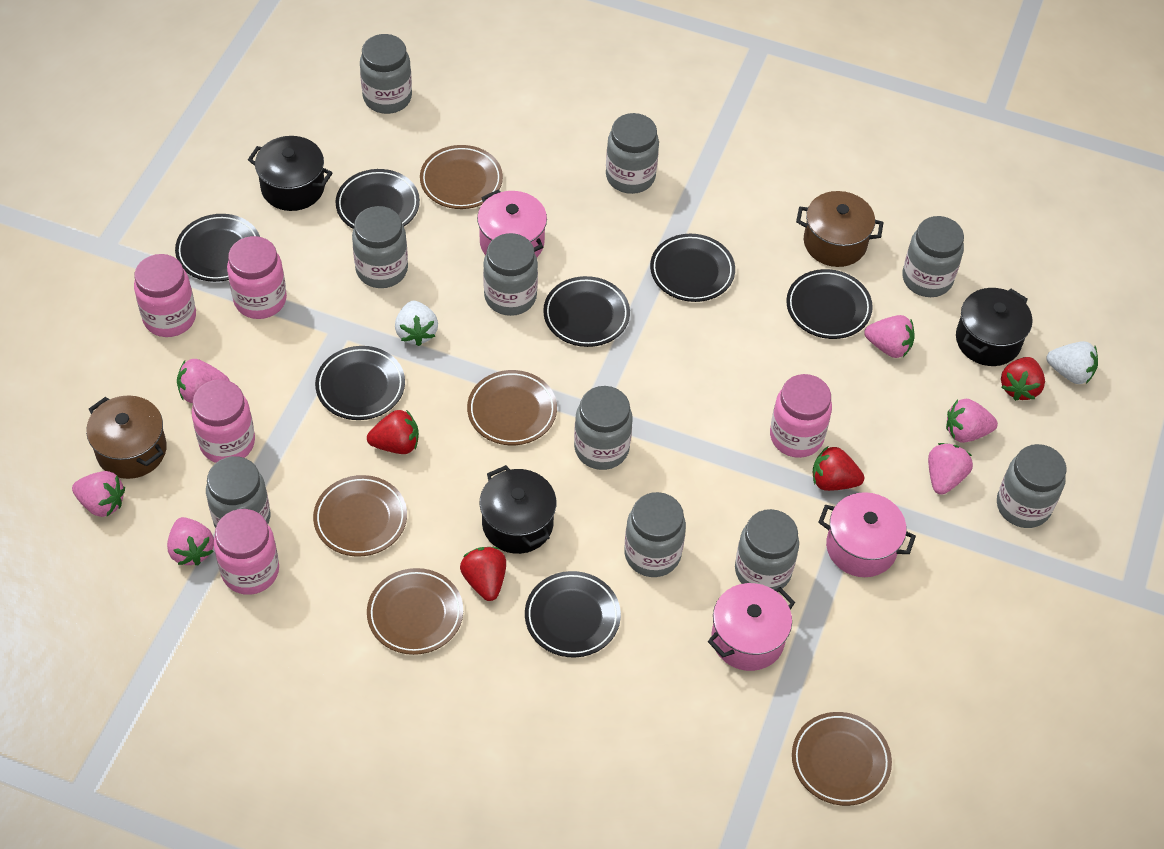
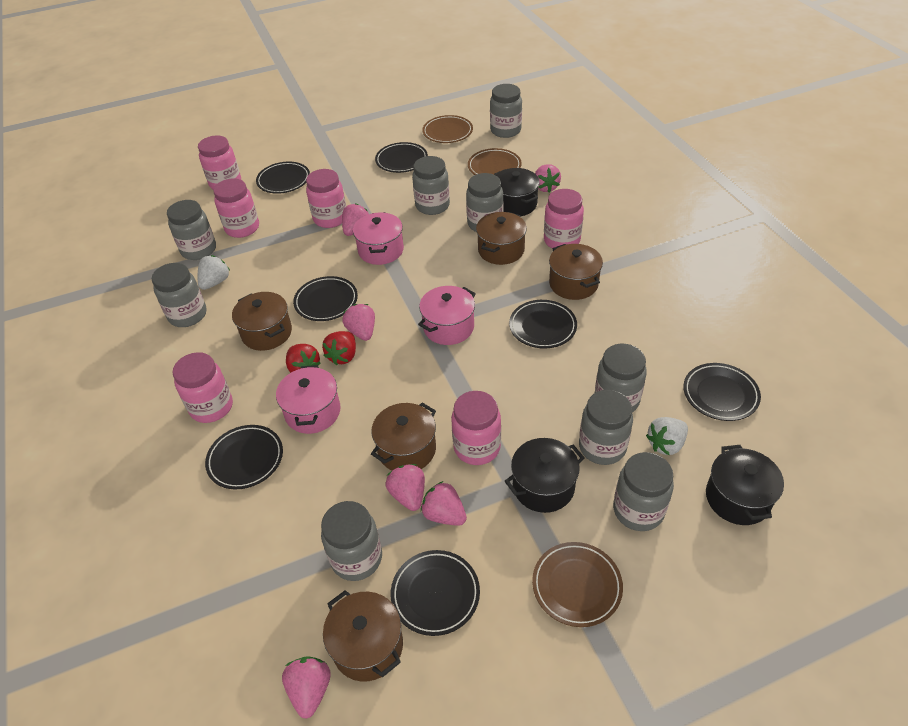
brown plate: 5 -> 3
brown pot: 2 -> 5
grey jar: 10 -> 9
pink jar: 5 -> 6
red strawberry: 4 -> 2

